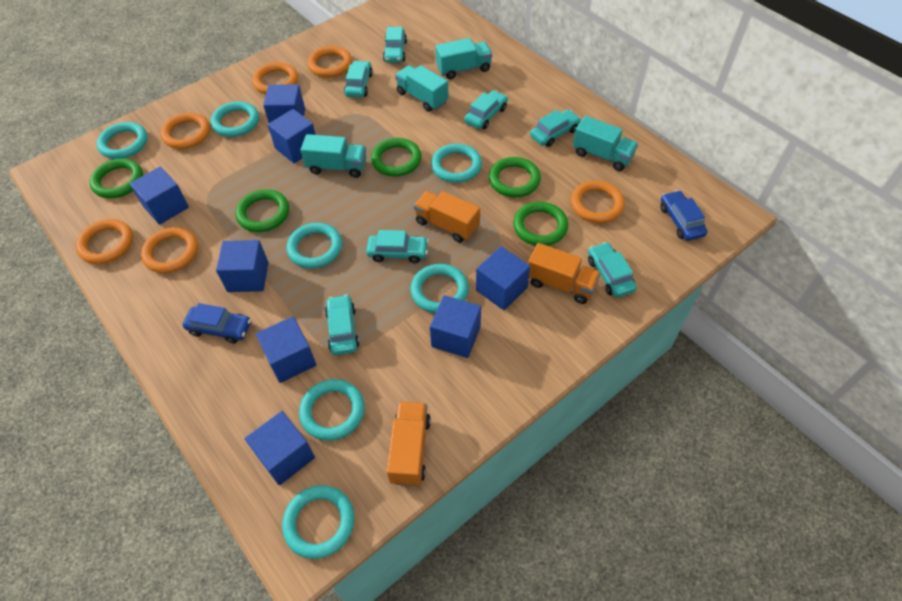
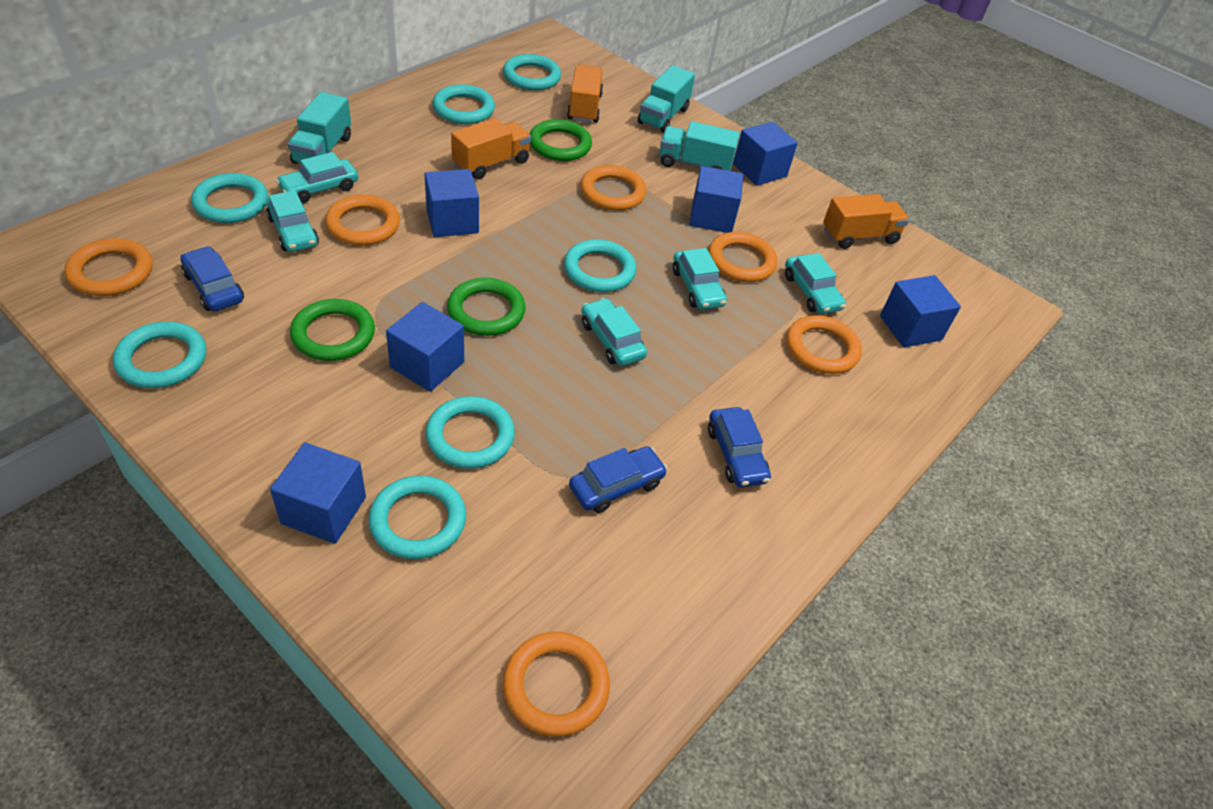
blue car: 2 -> 3
blue cube: 8 -> 6
green ring: 5 -> 3
turquoise car: 7 -> 5
turquoise truck: 4 -> 3

